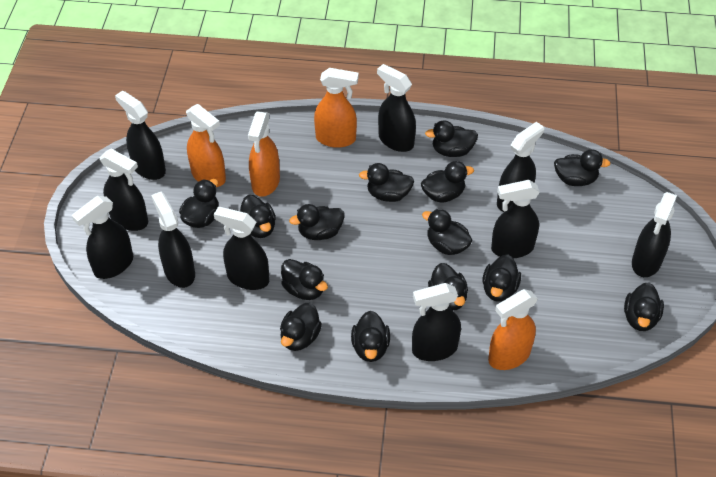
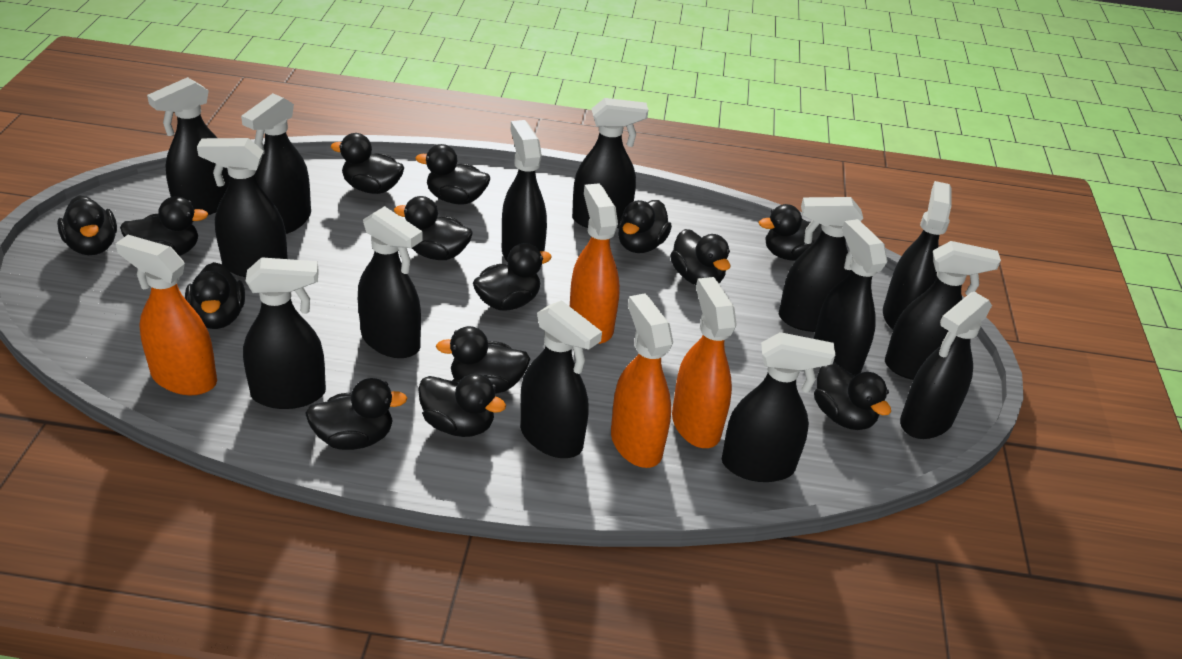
black spray bottle: 10 -> 14

